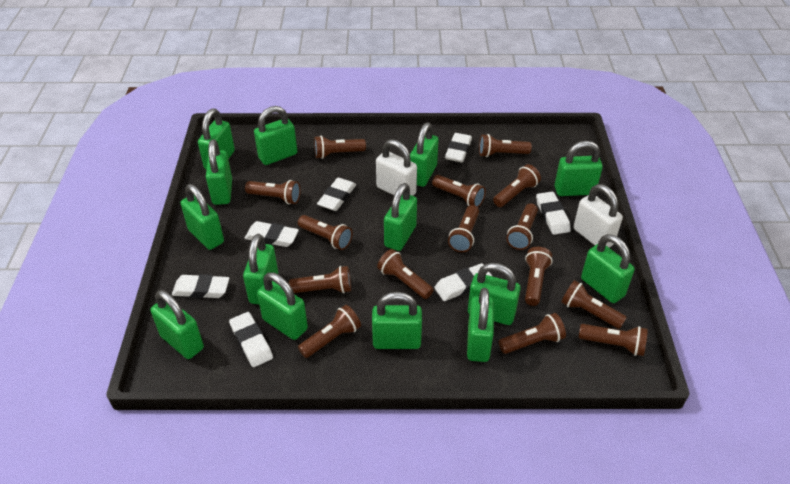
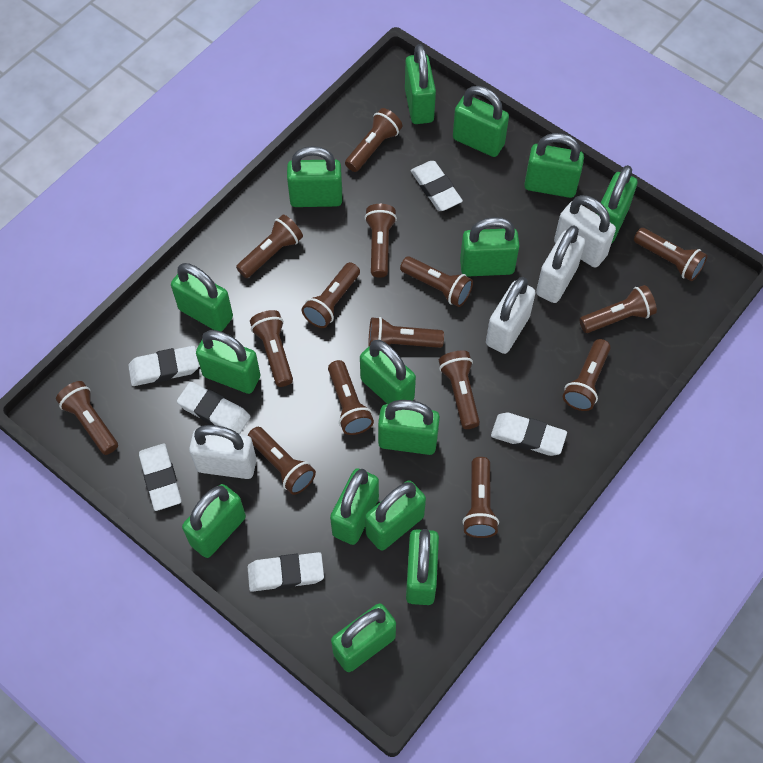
green padlock: 14 -> 15
white eraser: 7 -> 6
white padlock: 2 -> 4

